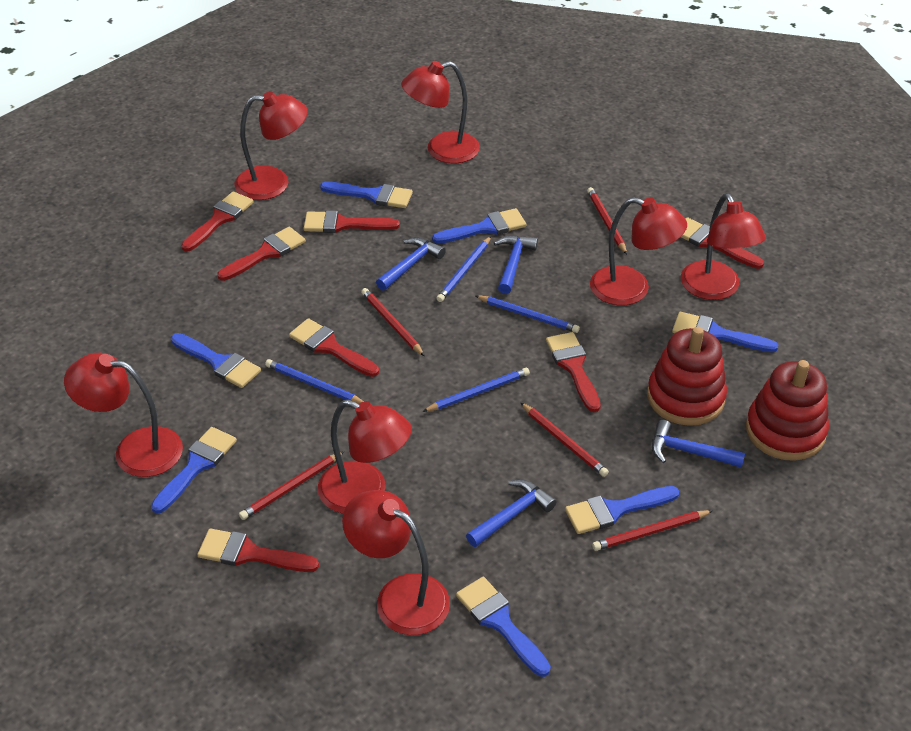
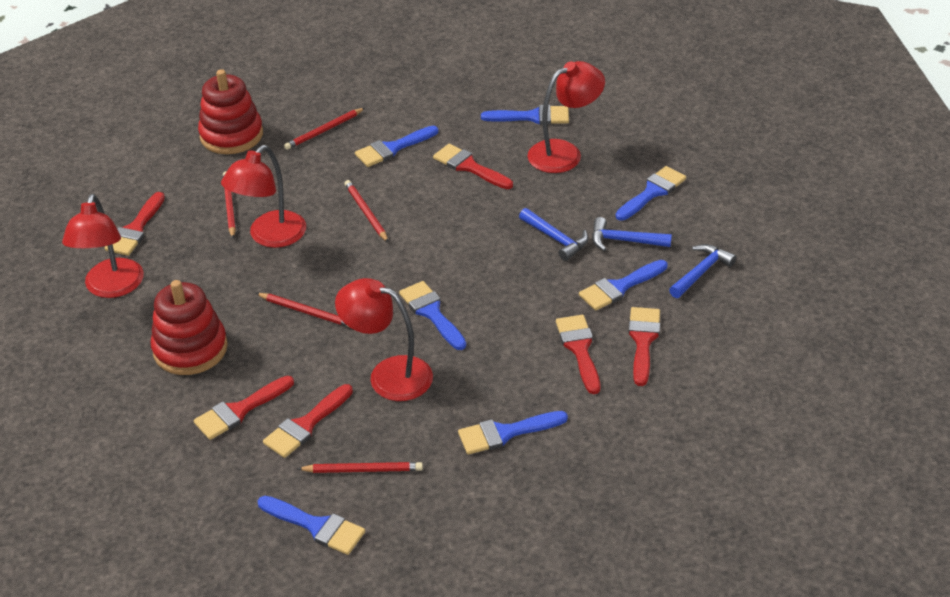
blue hammer: 4 -> 3
blue pencil: 4 -> 0
red brush: 7 -> 6
red lamp: 7 -> 4

